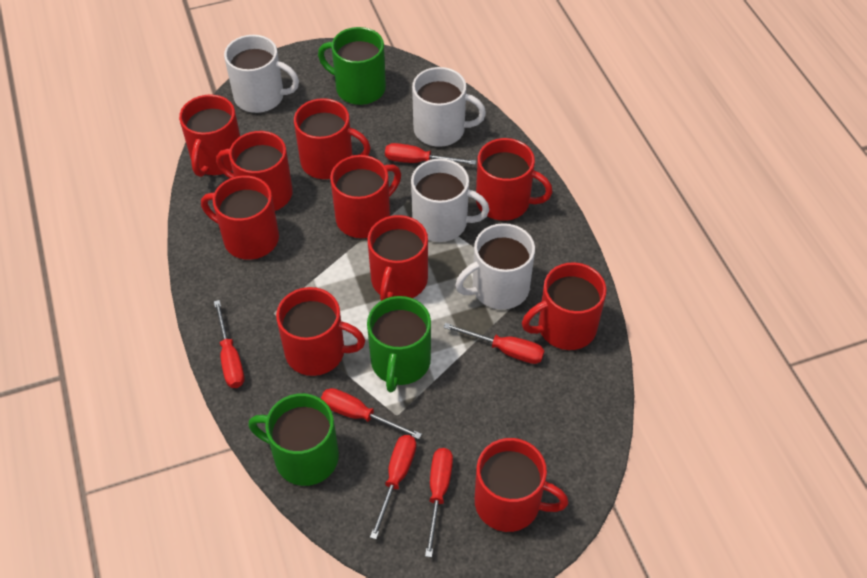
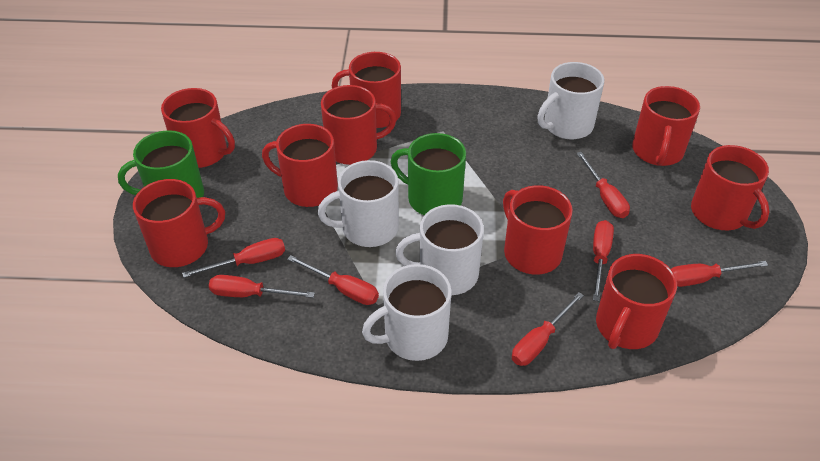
green mug: 3 -> 2
red mug: 10 -> 9
red screwdriver: 6 -> 7

